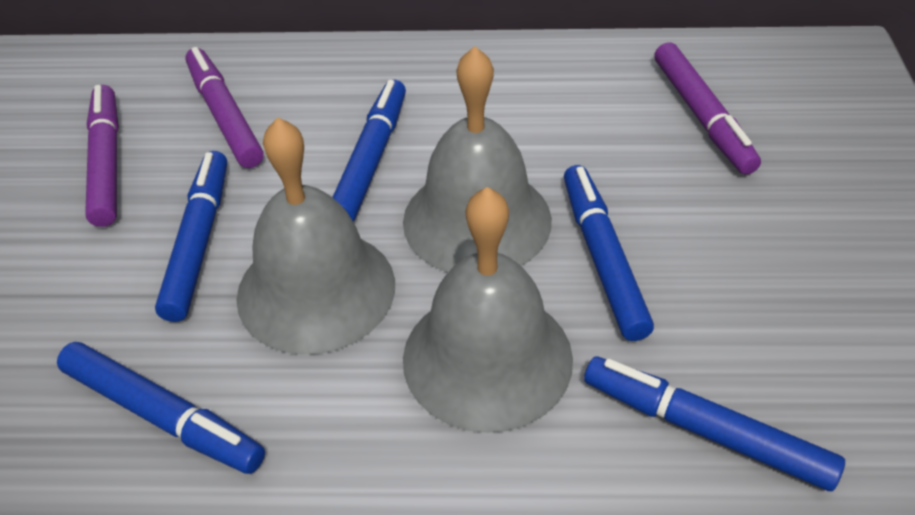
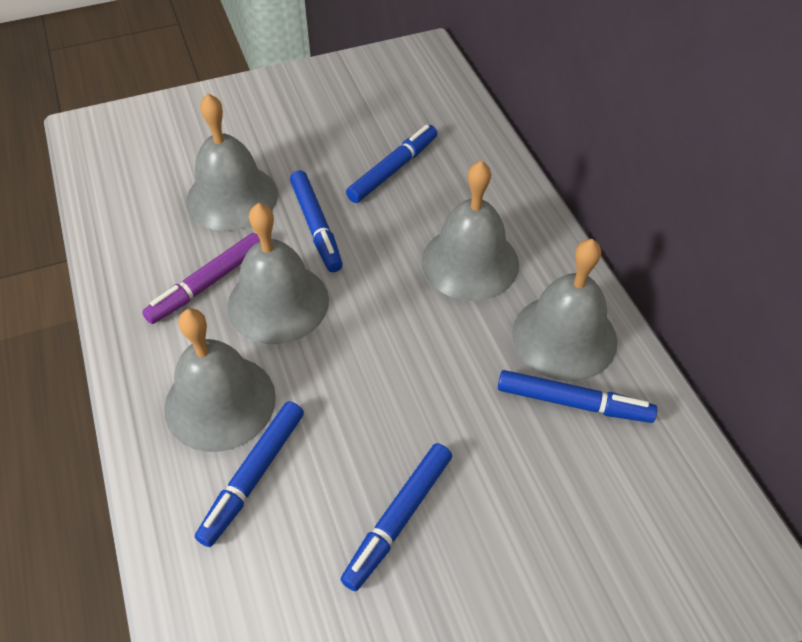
grey bell: 3 -> 5
purple marker: 3 -> 1

